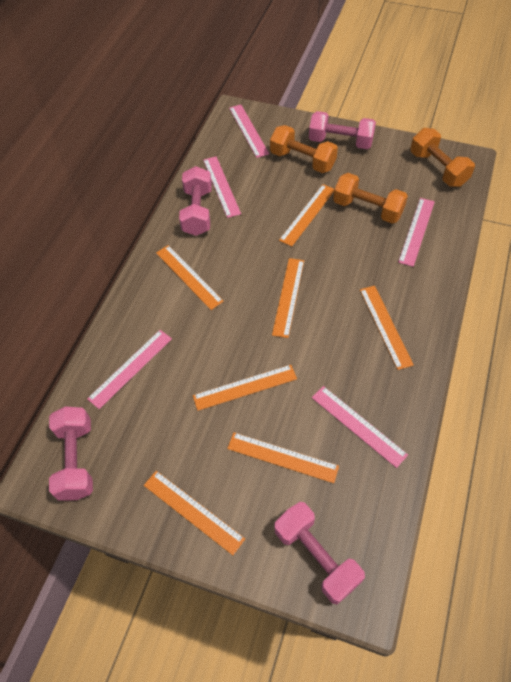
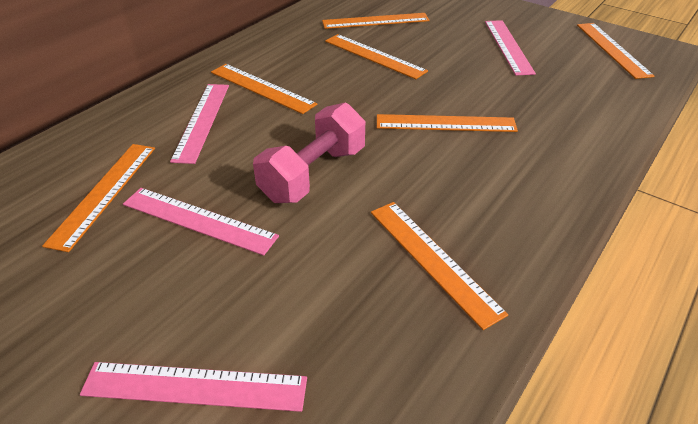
orange dumbbell: 3 -> 0
pink dumbbell: 4 -> 1
pink ruler: 5 -> 4

